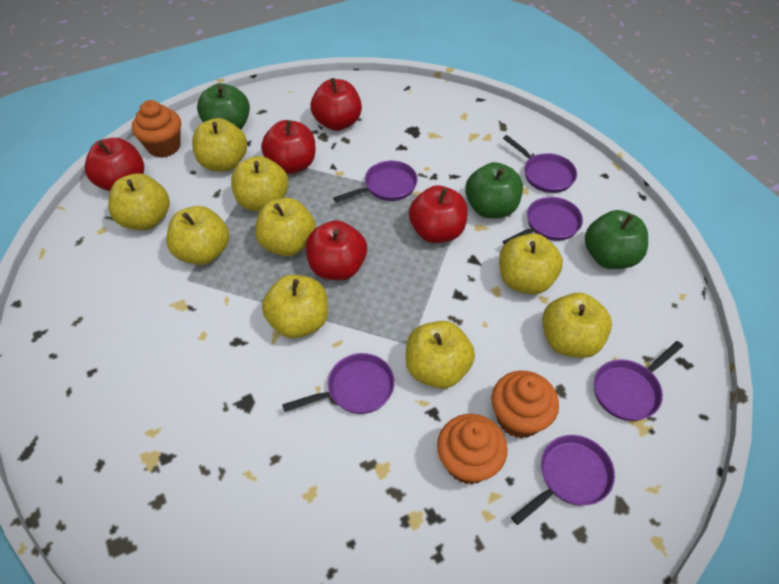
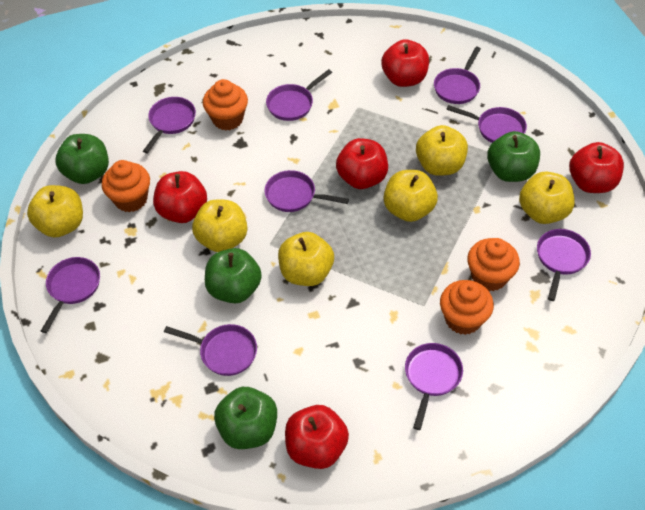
green apple: 3 -> 4
orange cupcake: 3 -> 4
purple pan: 6 -> 9
yellow apple: 9 -> 6

